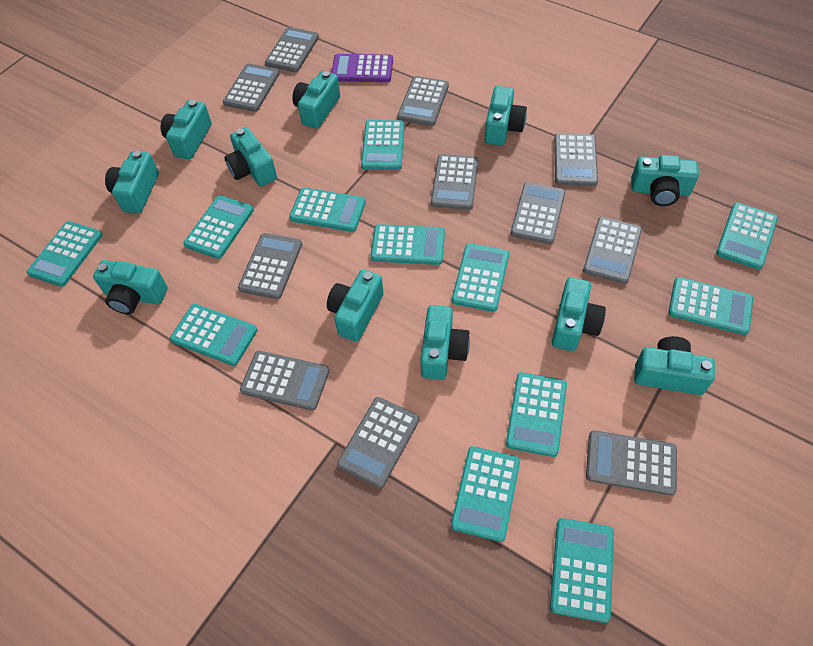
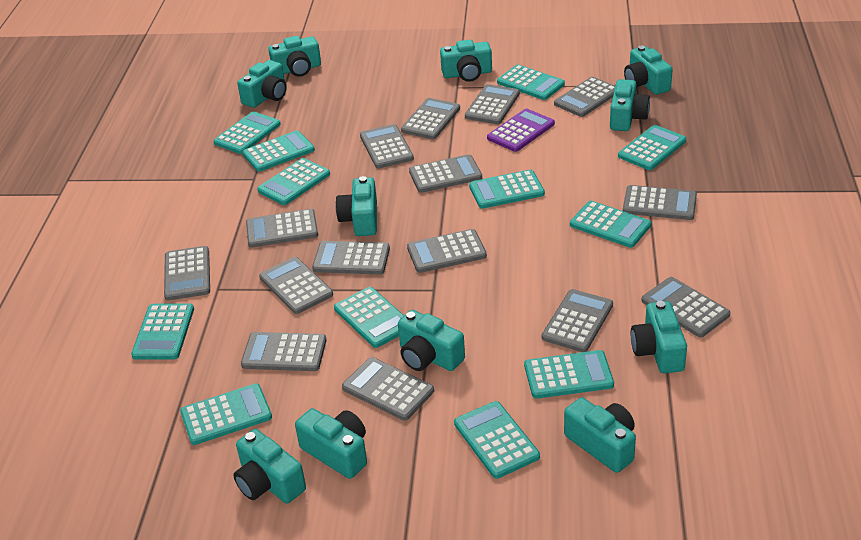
grey calculator: 11 -> 15

